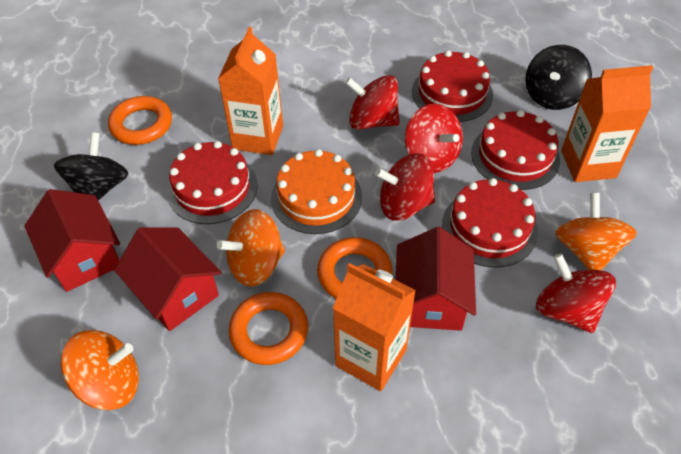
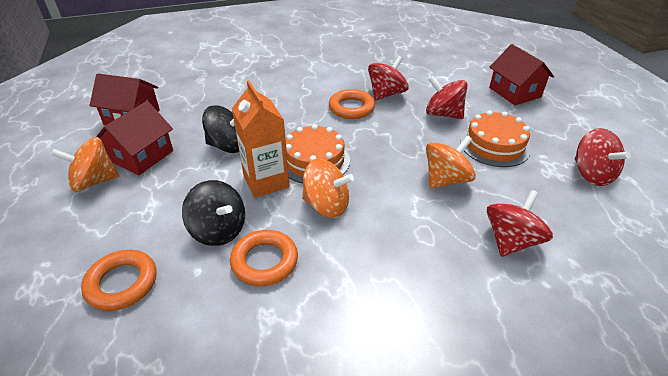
orange cake: 1 -> 2
orange carton: 3 -> 1
red cake: 4 -> 0

